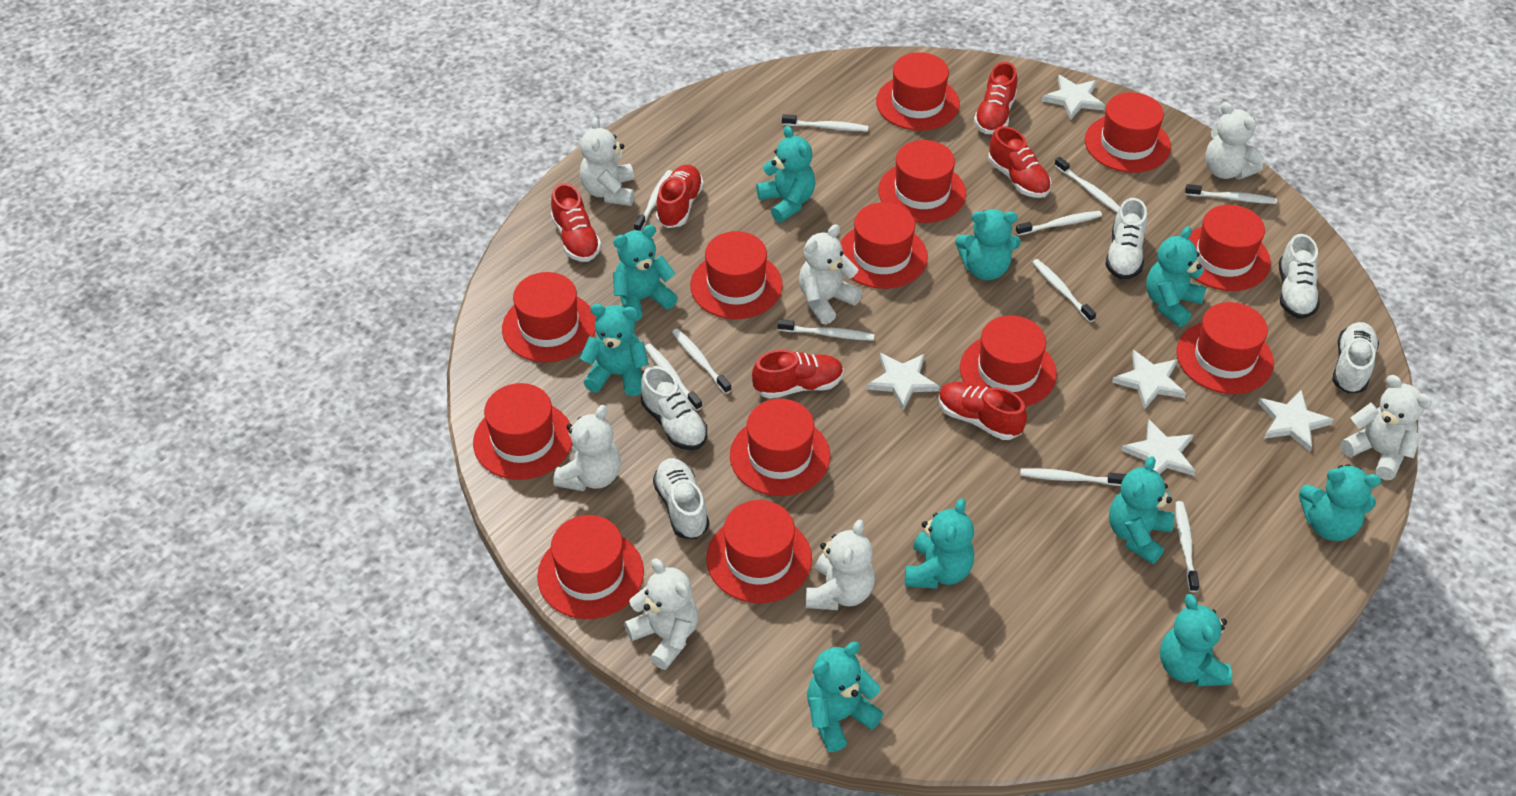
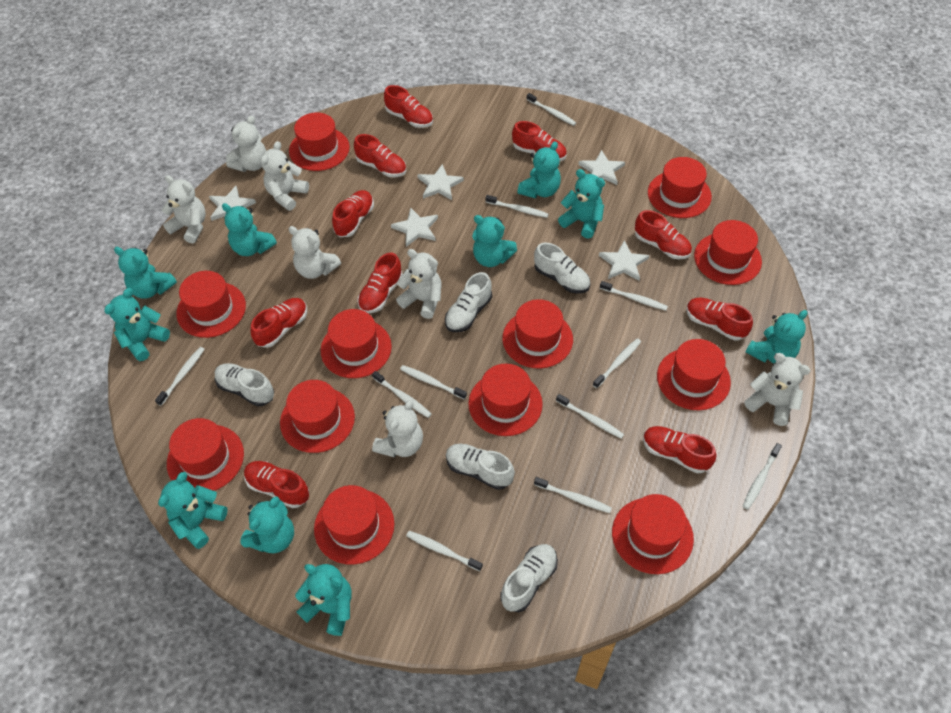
red hat: 13 -> 12
red shoe: 6 -> 10

